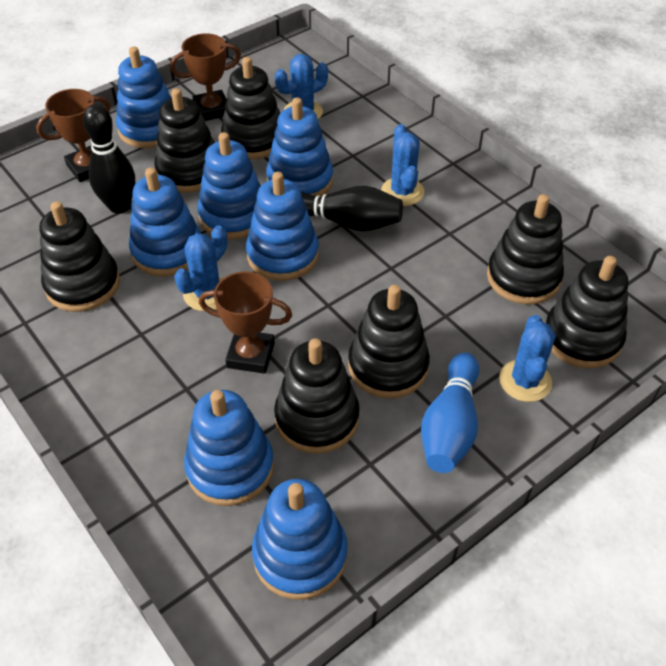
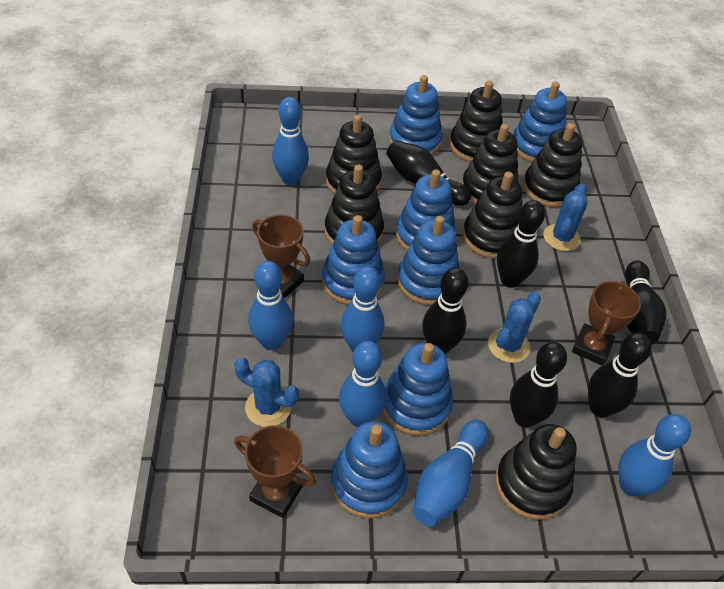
black bowling pin: 2 -> 6
blue bowling pin: 1 -> 6
blue cactus: 4 -> 3

